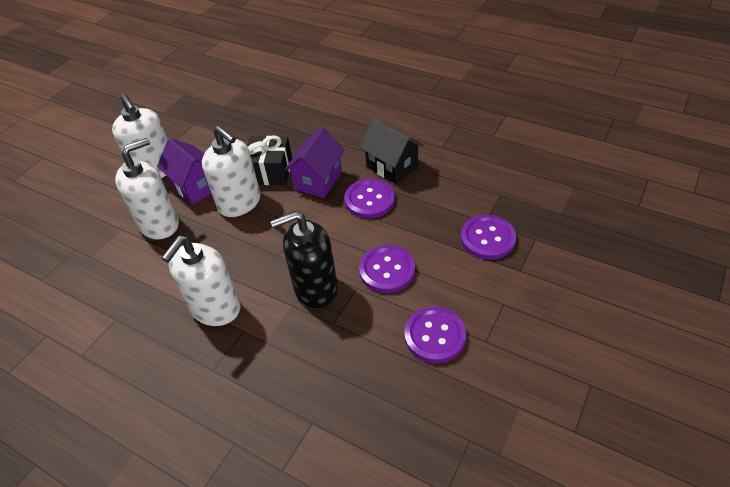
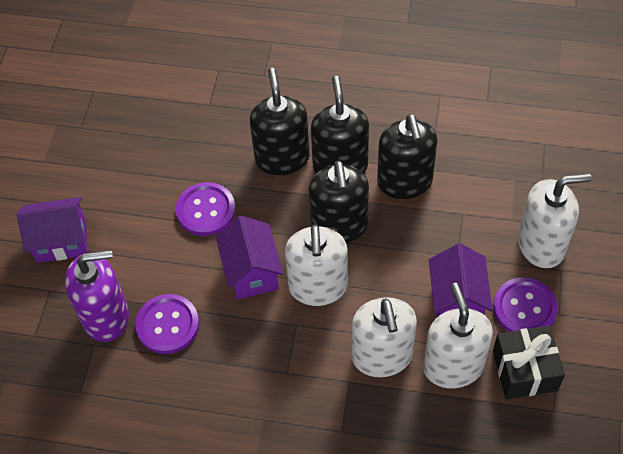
black house: 1 -> 0
black soap dispenser: 1 -> 4
purple button: 4 -> 3
purple house: 2 -> 3
purple soap dispenser: 0 -> 1

